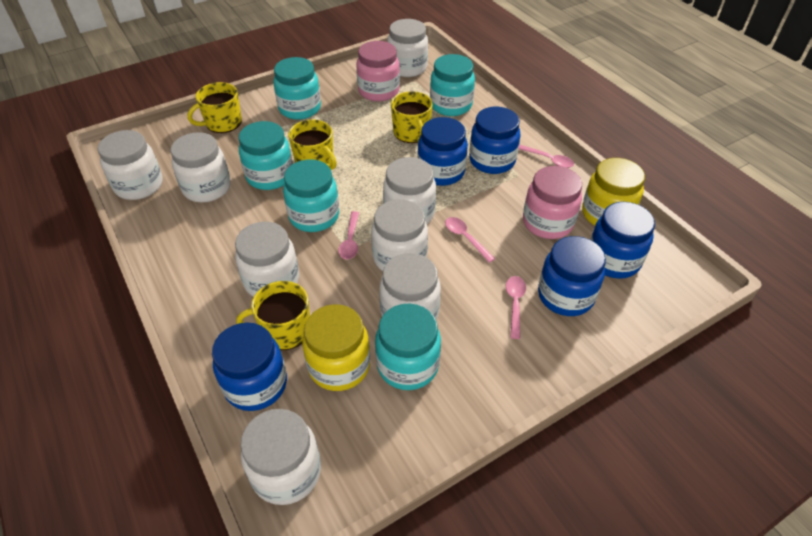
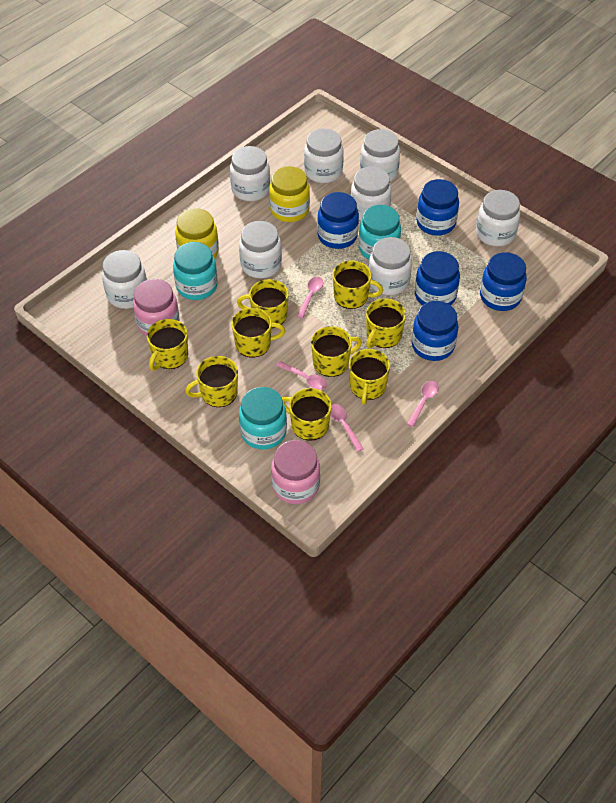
turquoise jar: 5 -> 3
yellow mug: 4 -> 9

